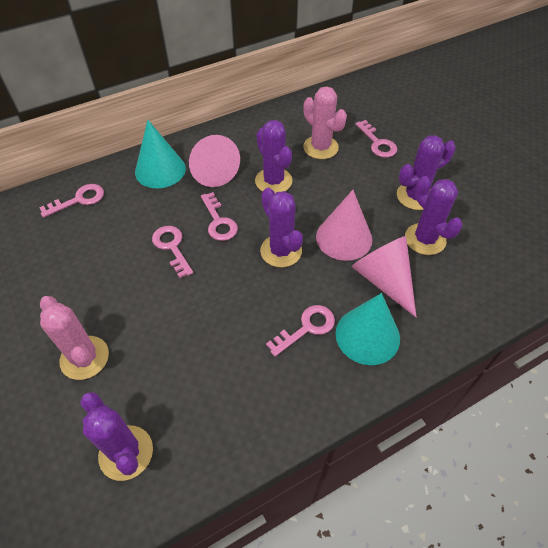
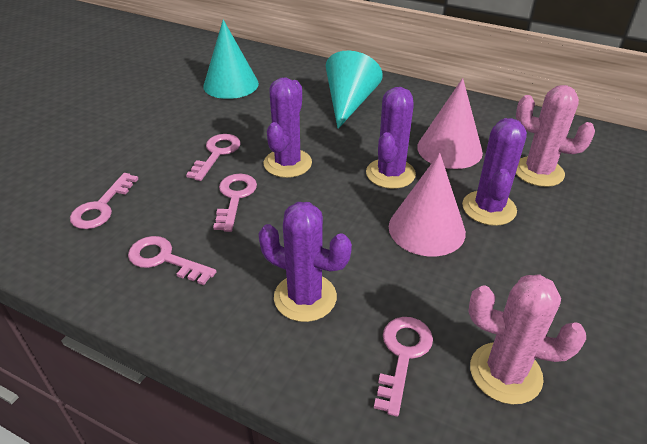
pink cone: 3 -> 2
purple cactus: 5 -> 4

